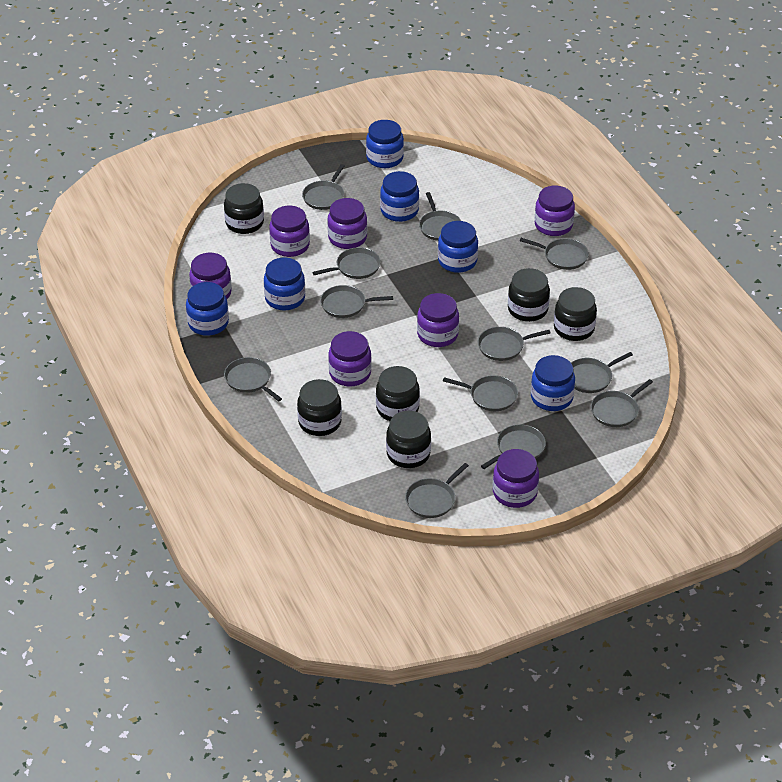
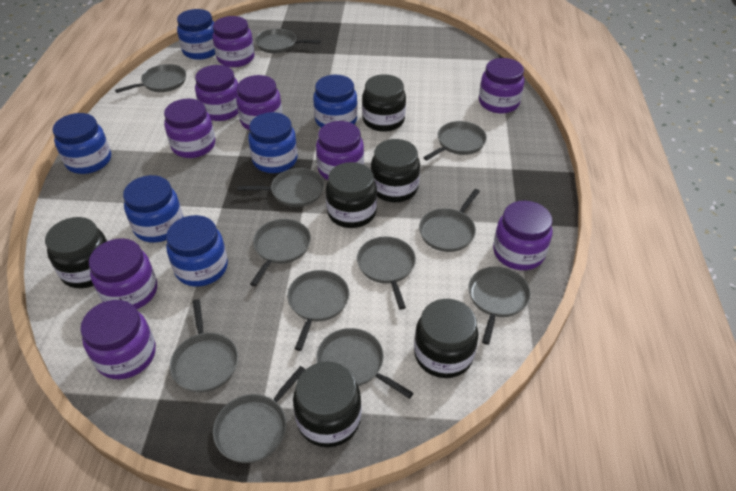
purple jar: 7 -> 9

